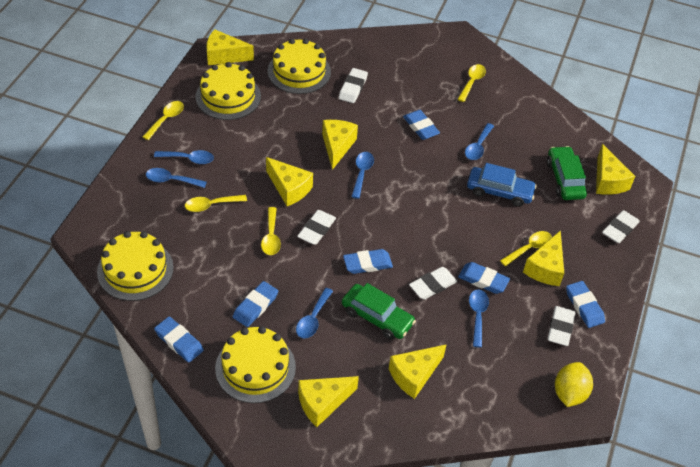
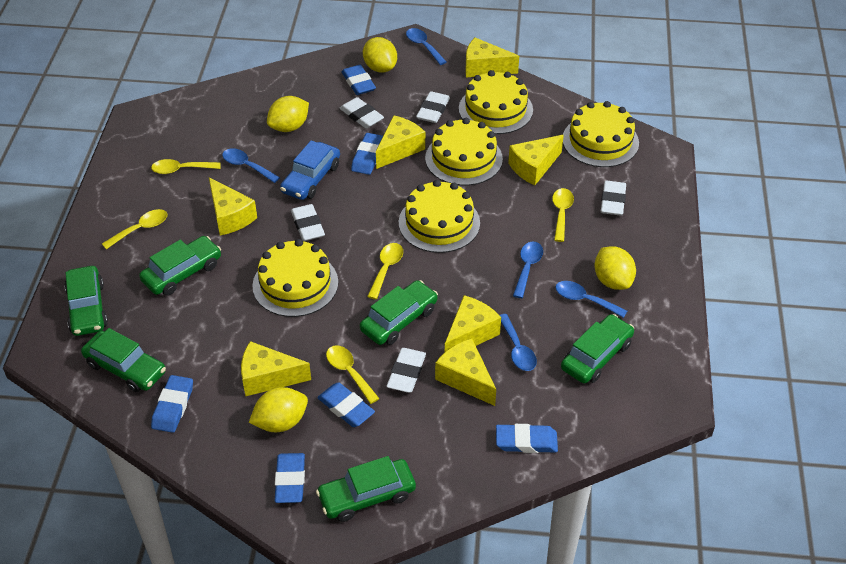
blue spoon: 6 -> 5
green car: 2 -> 6
yellow cake: 4 -> 5
yellow lemon: 1 -> 4

